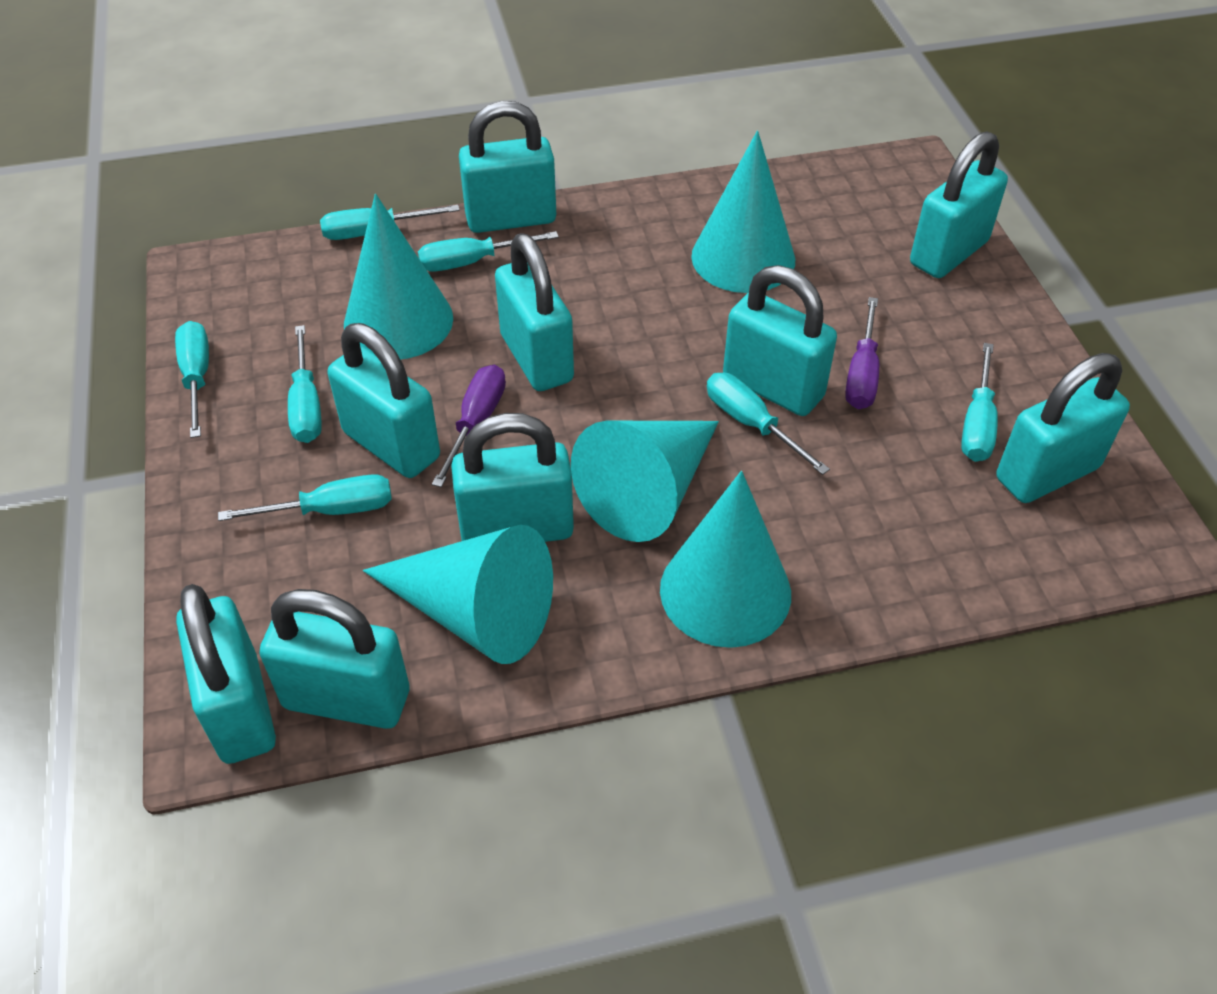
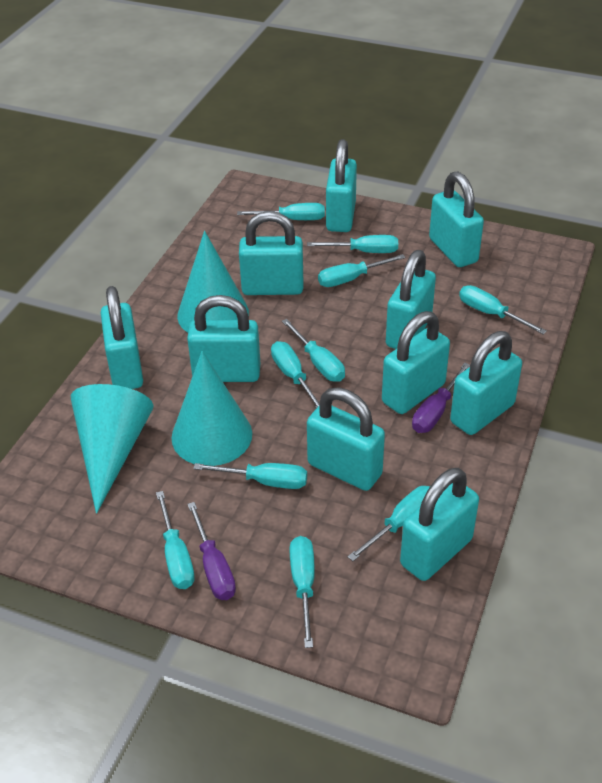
turquoise cone: 5 -> 3
turquoise padlock: 9 -> 10
turquoise screwdriver: 7 -> 10

